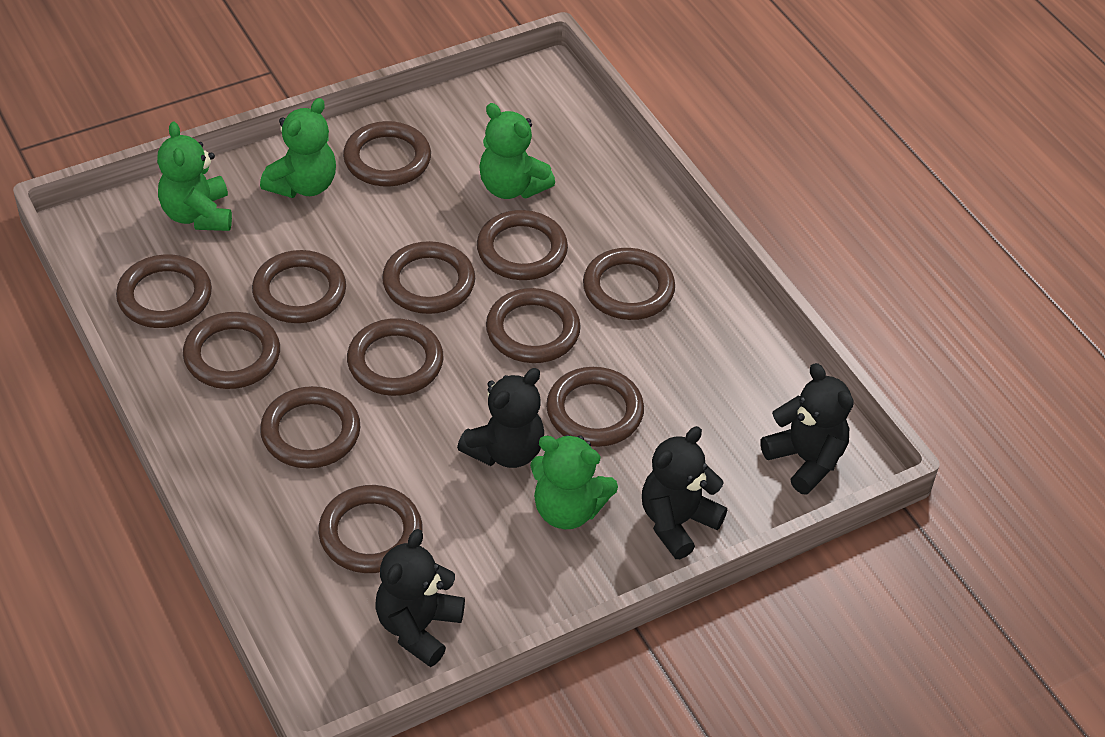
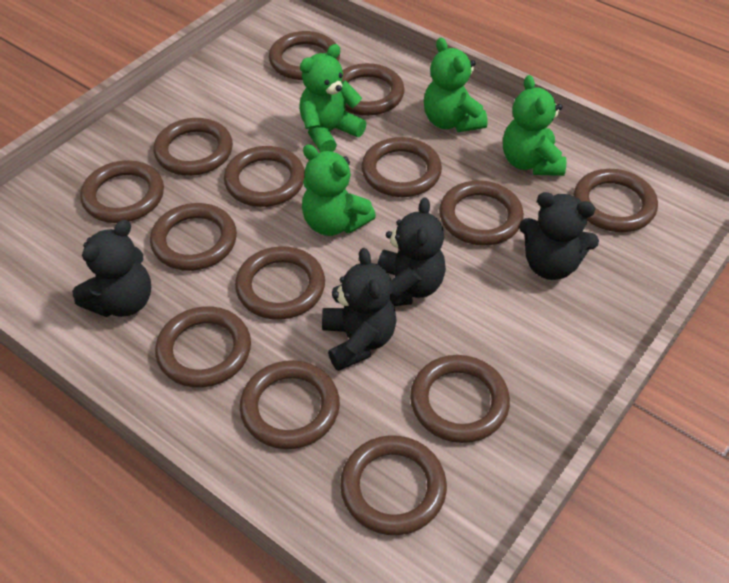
brown ring: 12 -> 14

